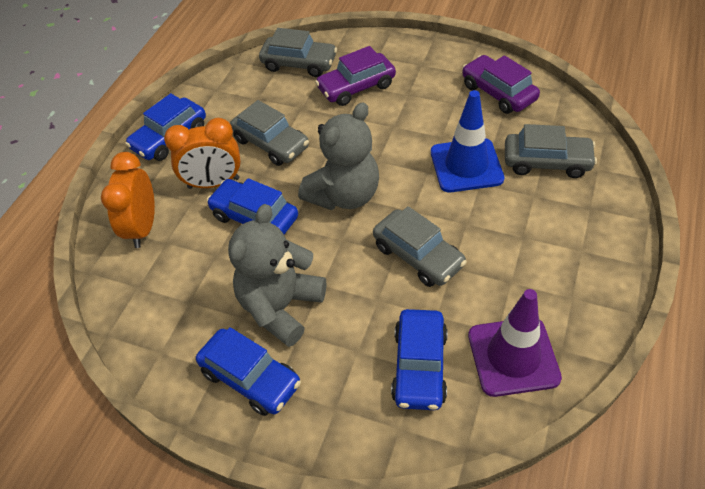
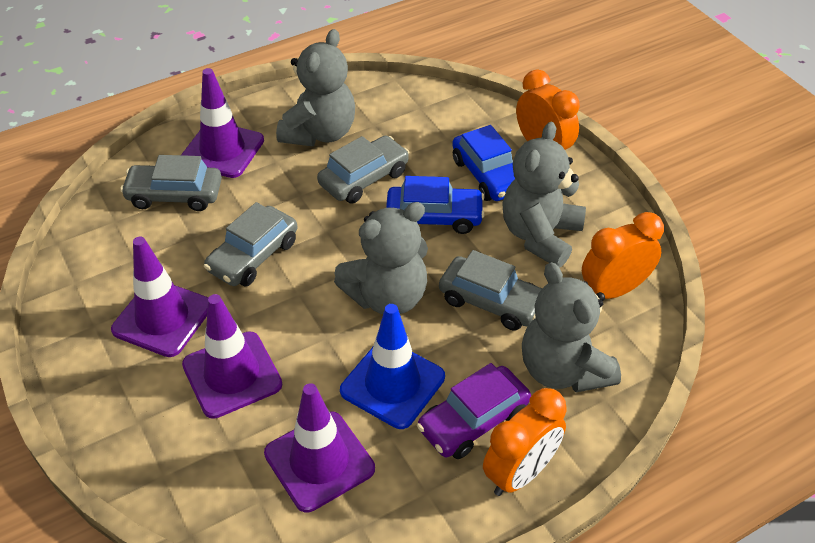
blue car: 4 -> 2
grey teddy bear: 2 -> 4
orange clock: 2 -> 3
purple car: 2 -> 1
purple traffic cone: 1 -> 4

